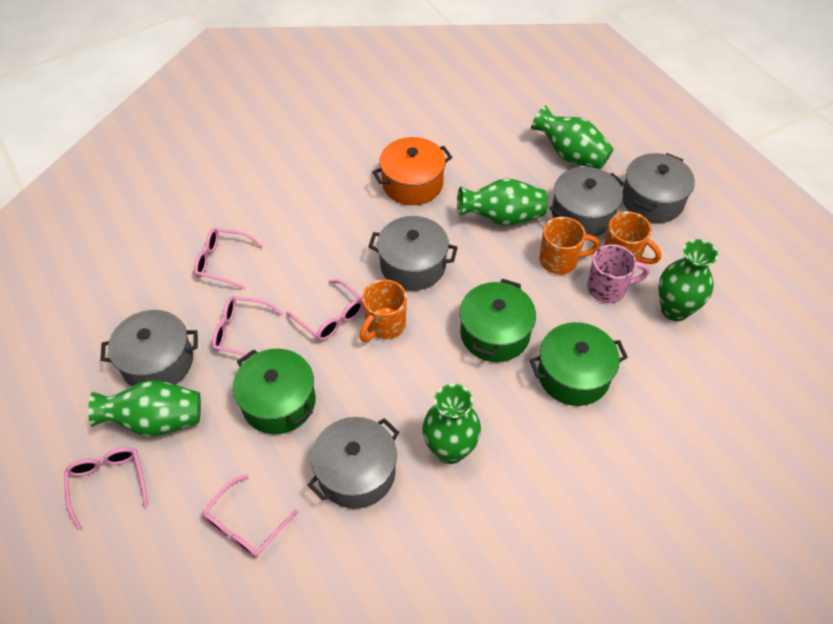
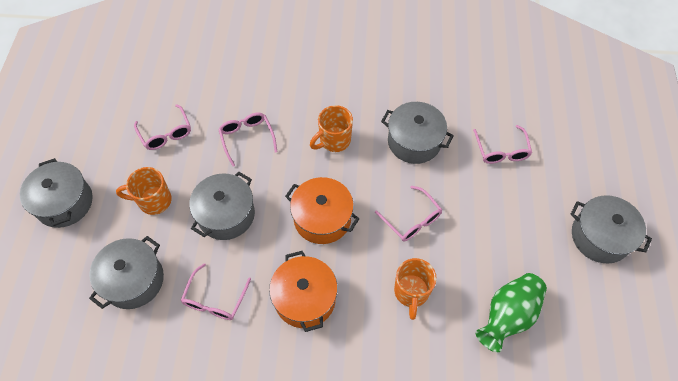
green pot: 3 -> 0
green vase: 5 -> 1
orange pot: 1 -> 2
pink mug: 1 -> 0

